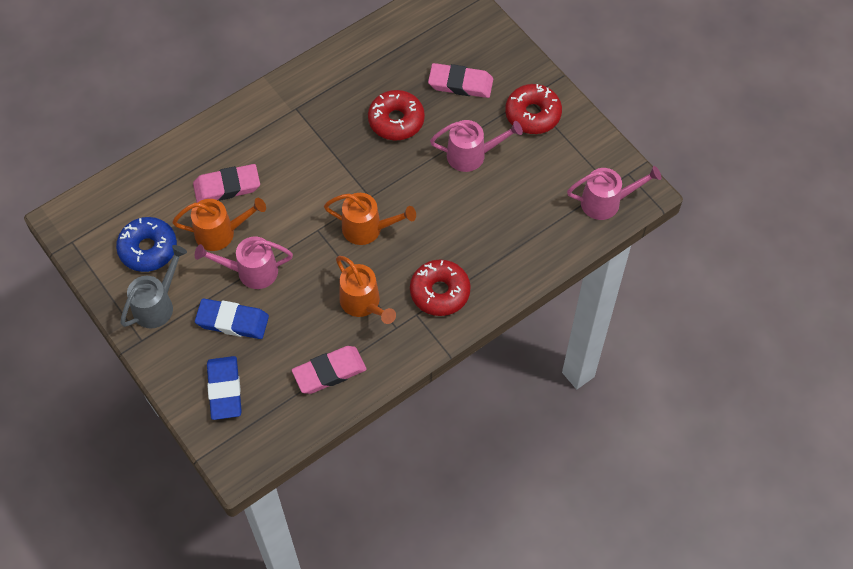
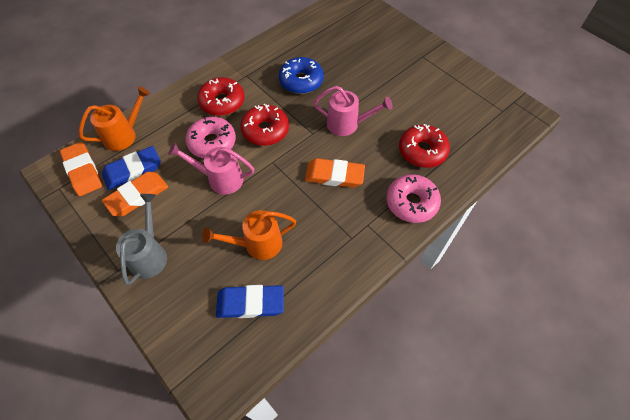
orange eraser: 0 -> 3
orange watering can: 3 -> 2
pink donut: 0 -> 2
pink eraser: 3 -> 0
pink watering can: 3 -> 2

